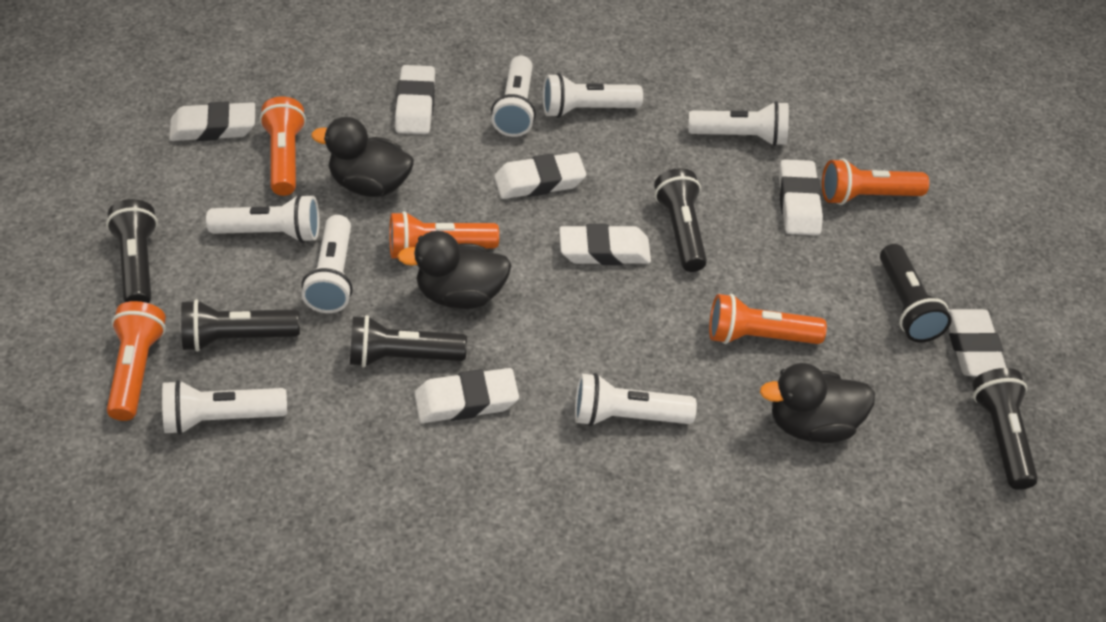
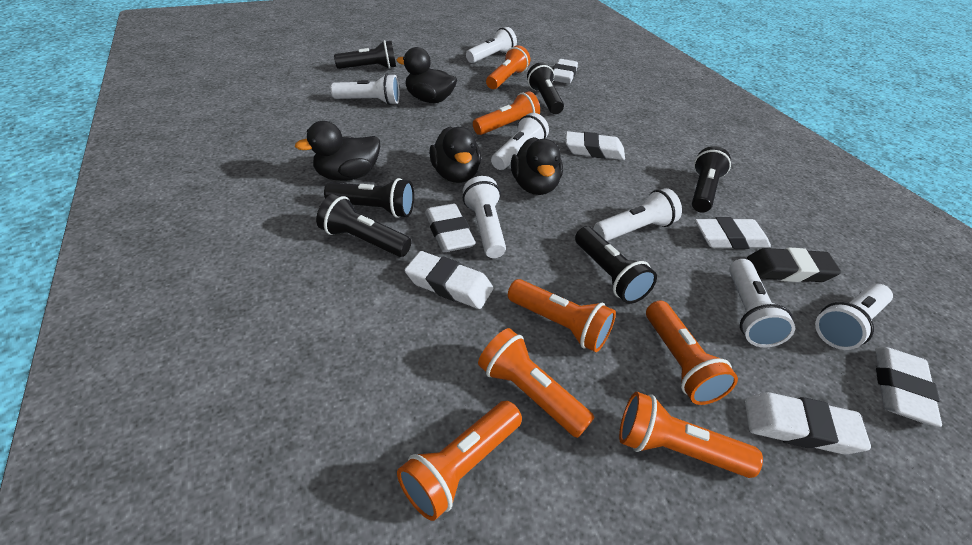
black duck: 3 -> 4
black eraser: 0 -> 1
orange flashlight: 5 -> 7

